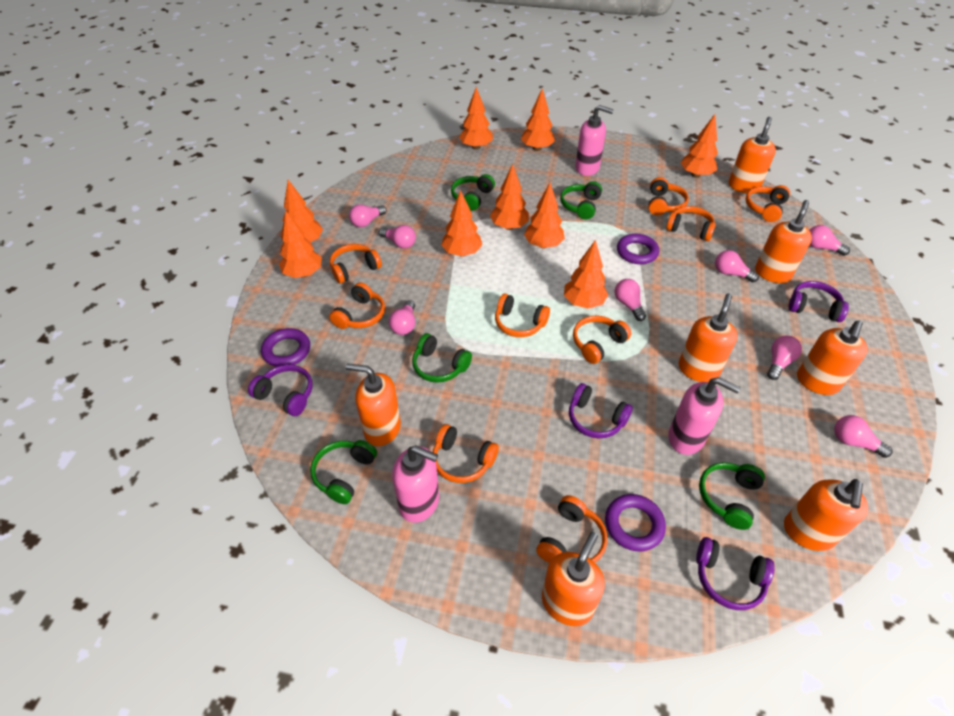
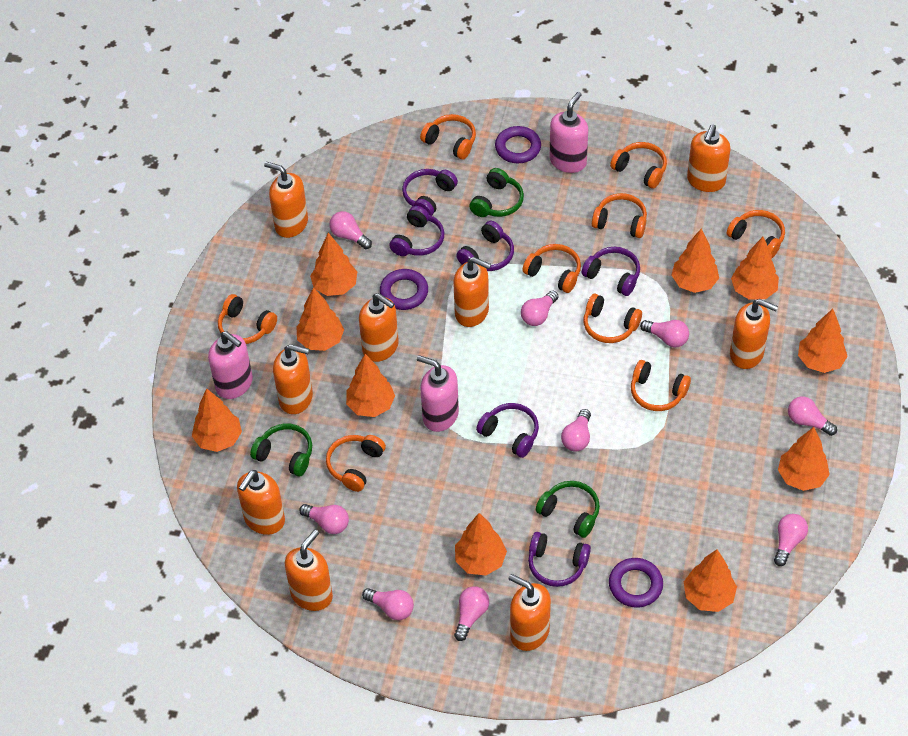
green headphones: 5 -> 3
orange soap dispenser: 7 -> 9
orange tree: 9 -> 10
pink light bulb: 8 -> 9
purple headphones: 4 -> 6

